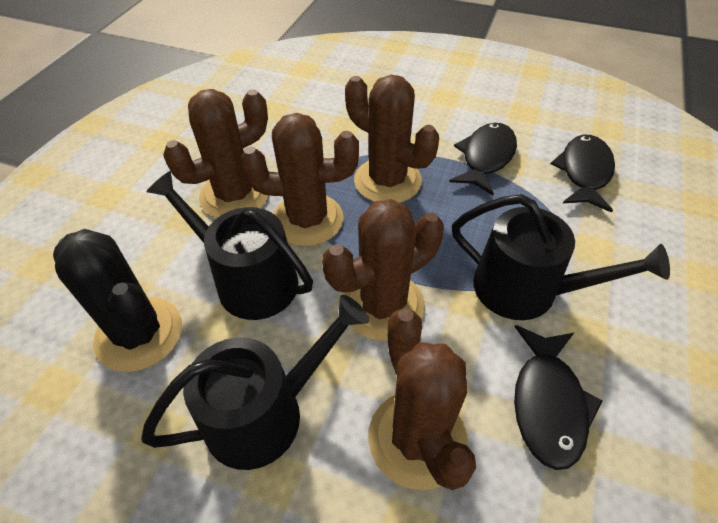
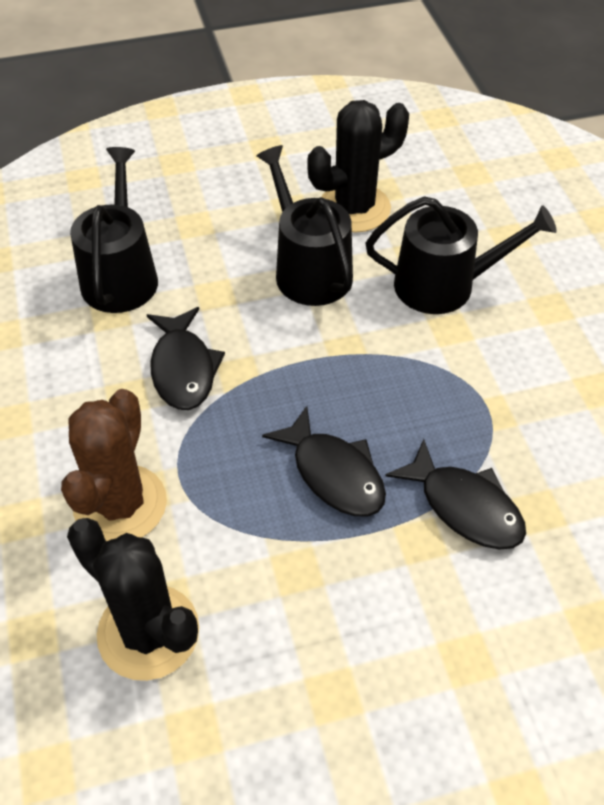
black cactus: 1 -> 2
brown cactus: 5 -> 1

